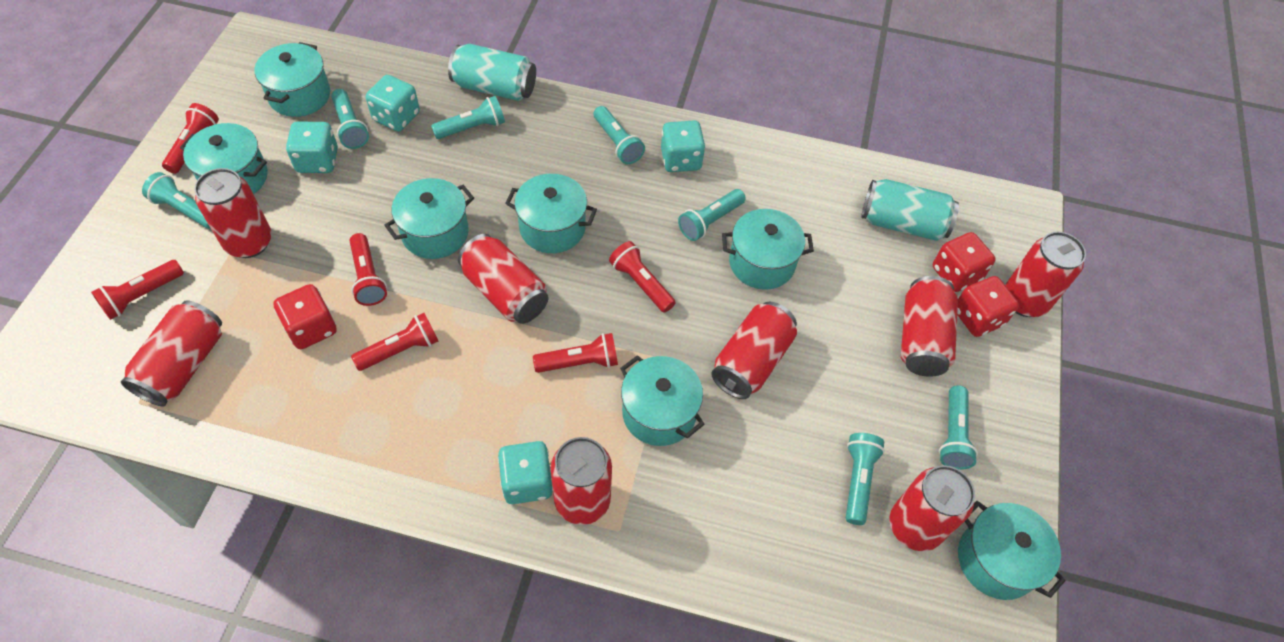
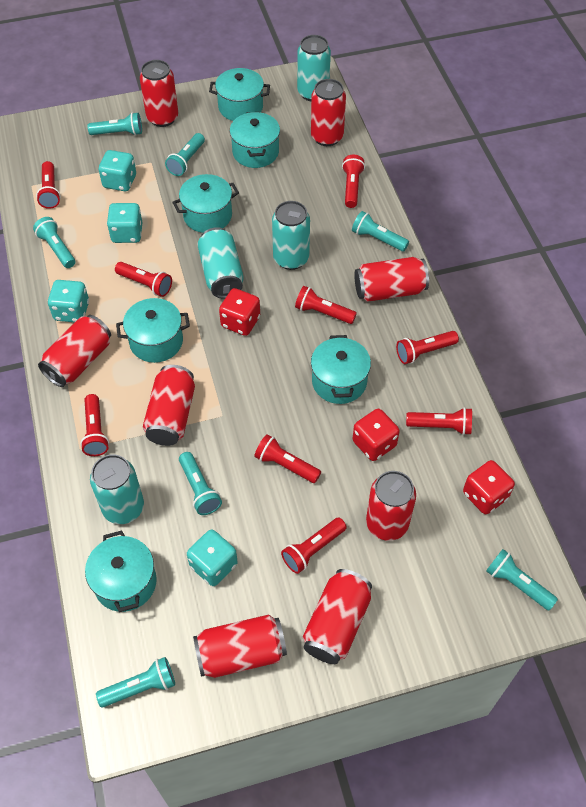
red flashlight: 6 -> 9
turquoise can: 2 -> 4
turquoise pot: 7 -> 6

